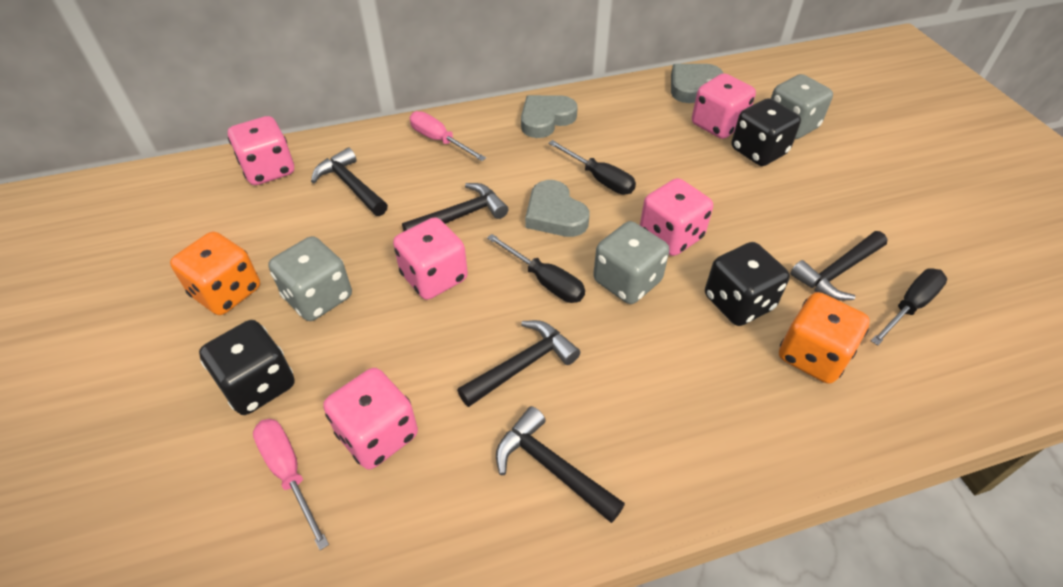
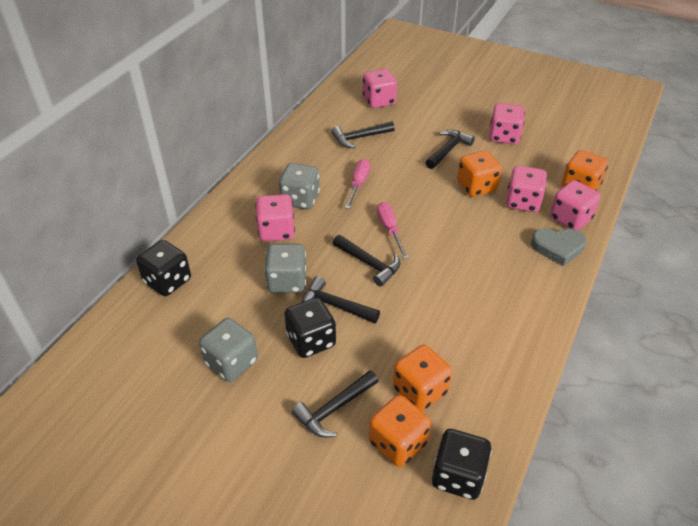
black screwdriver: 3 -> 0
grey heart: 3 -> 1
orange dice: 2 -> 4

